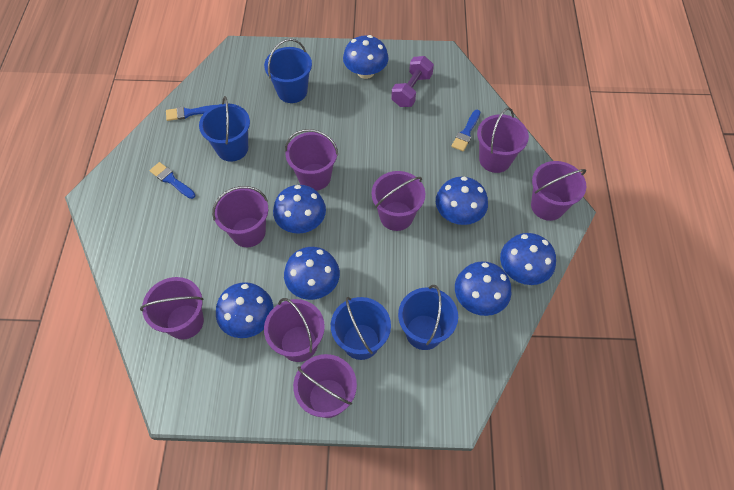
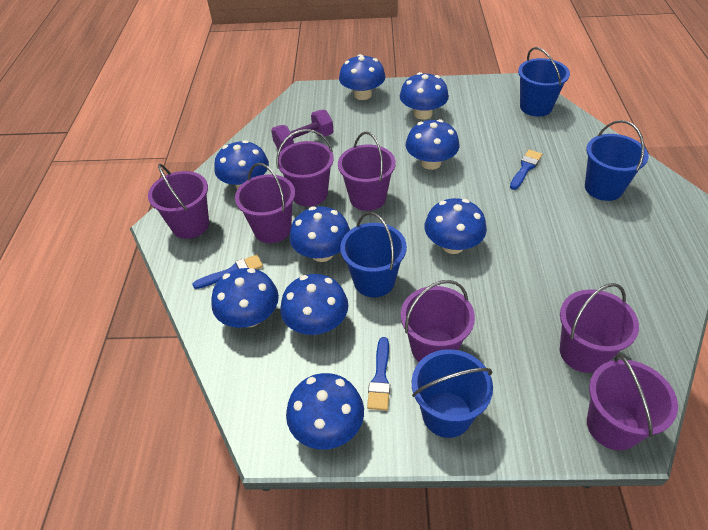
blue mushroom: 7 -> 9
purple bucket: 8 -> 7

